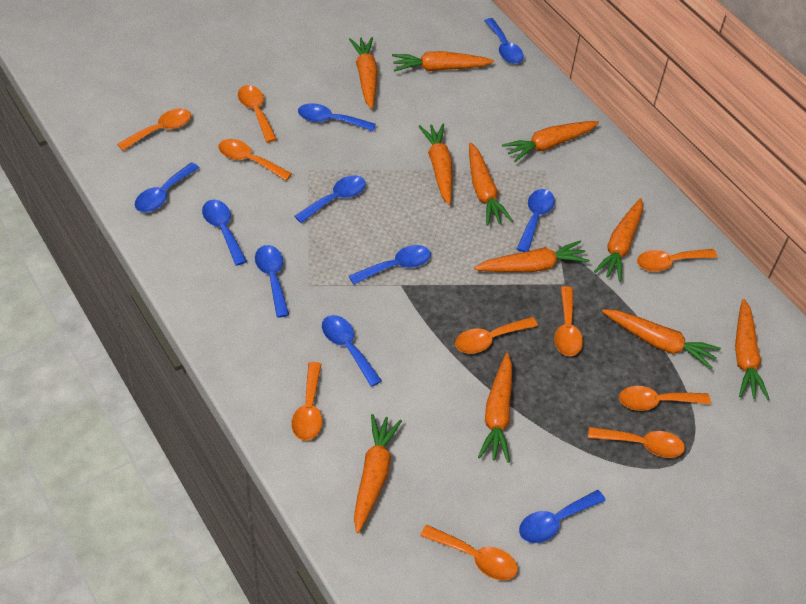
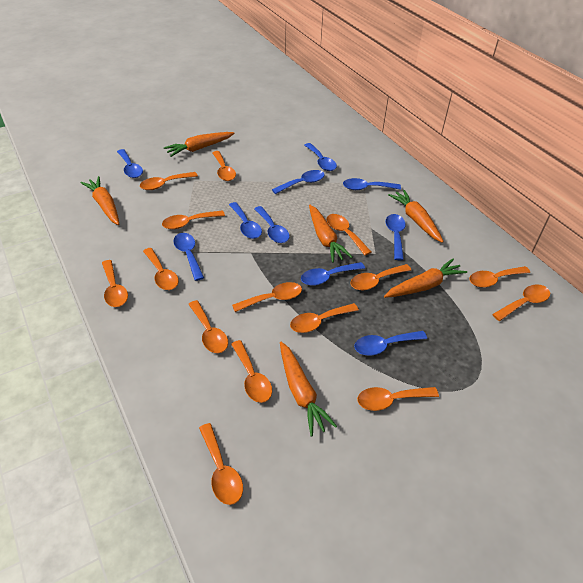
orange carrot: 11 -> 6
orange spoon: 10 -> 15

